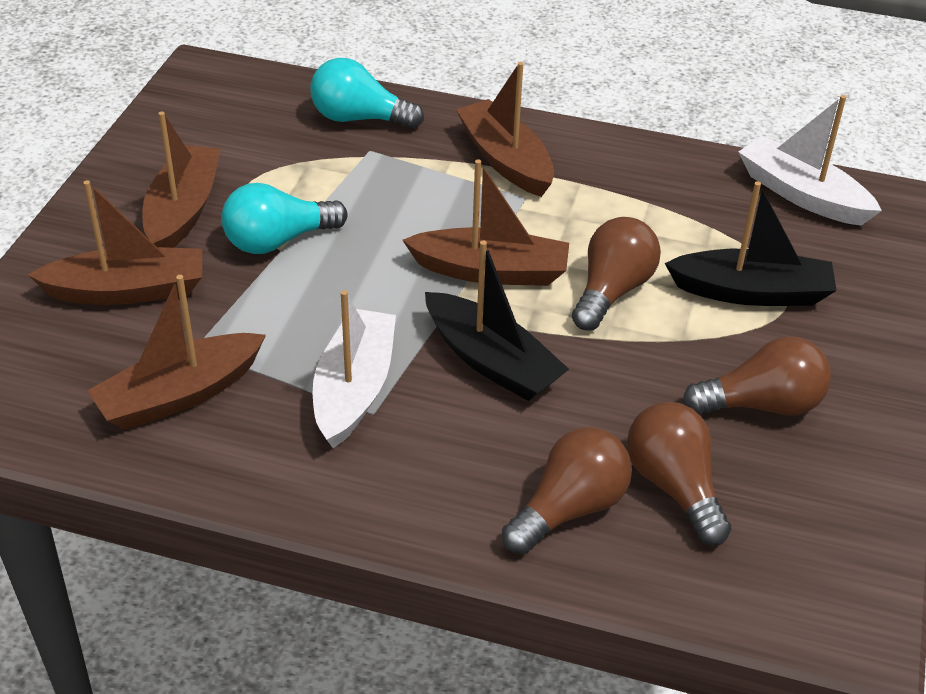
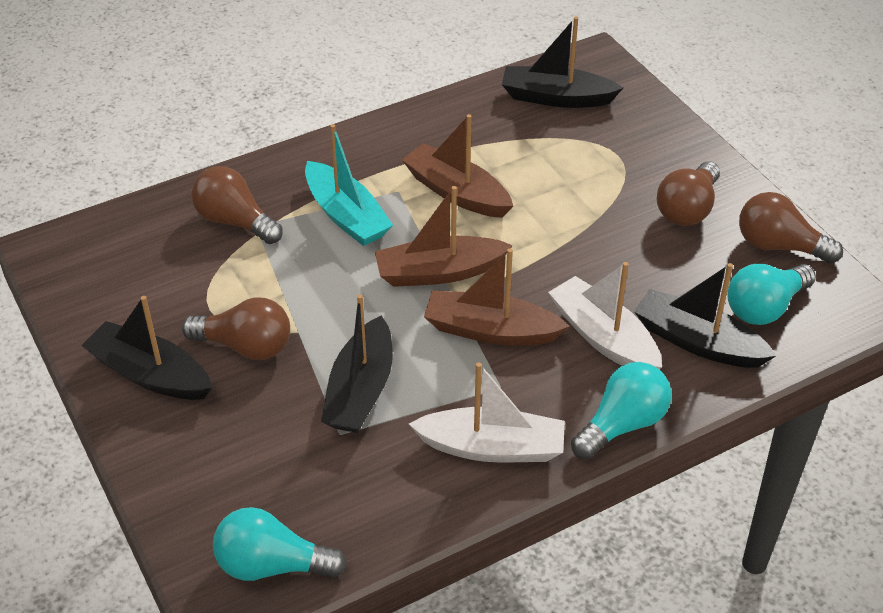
black boat: 2 -> 4
brown boat: 5 -> 3
turquoise boat: 0 -> 1
turquoise light bulb: 2 -> 3

